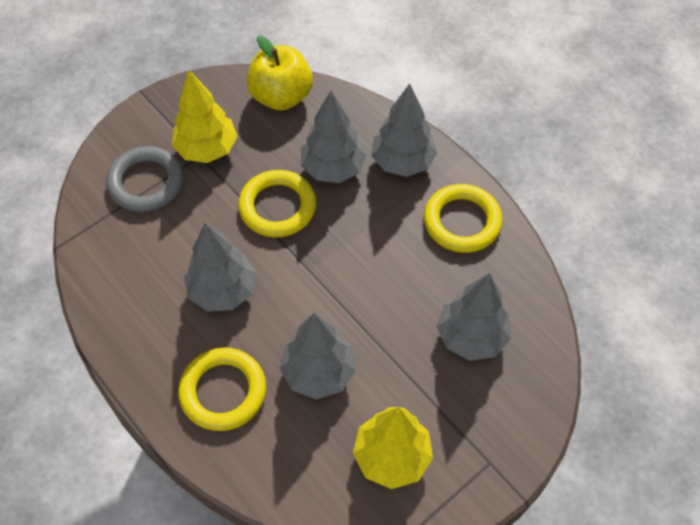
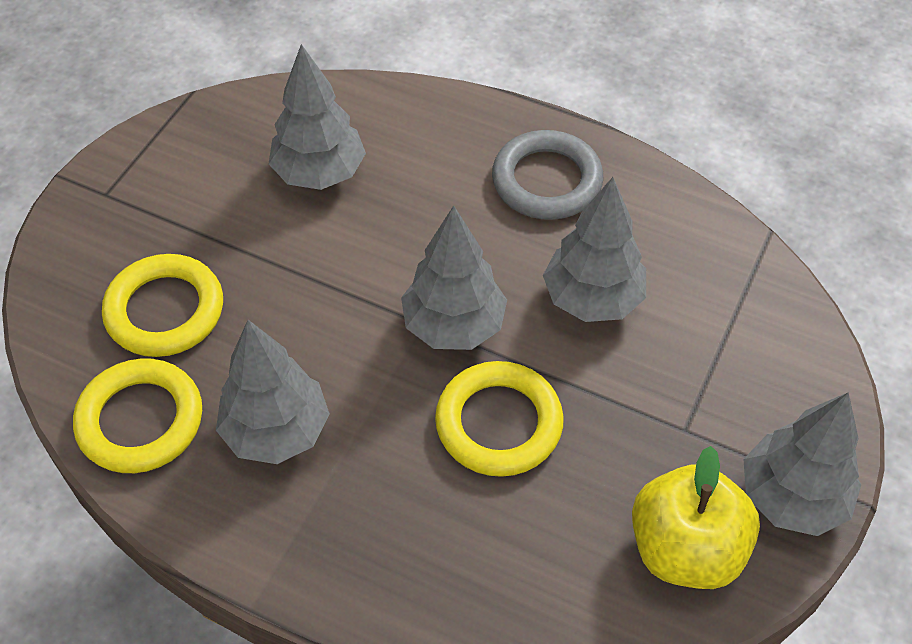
yellow tree: 2 -> 0

